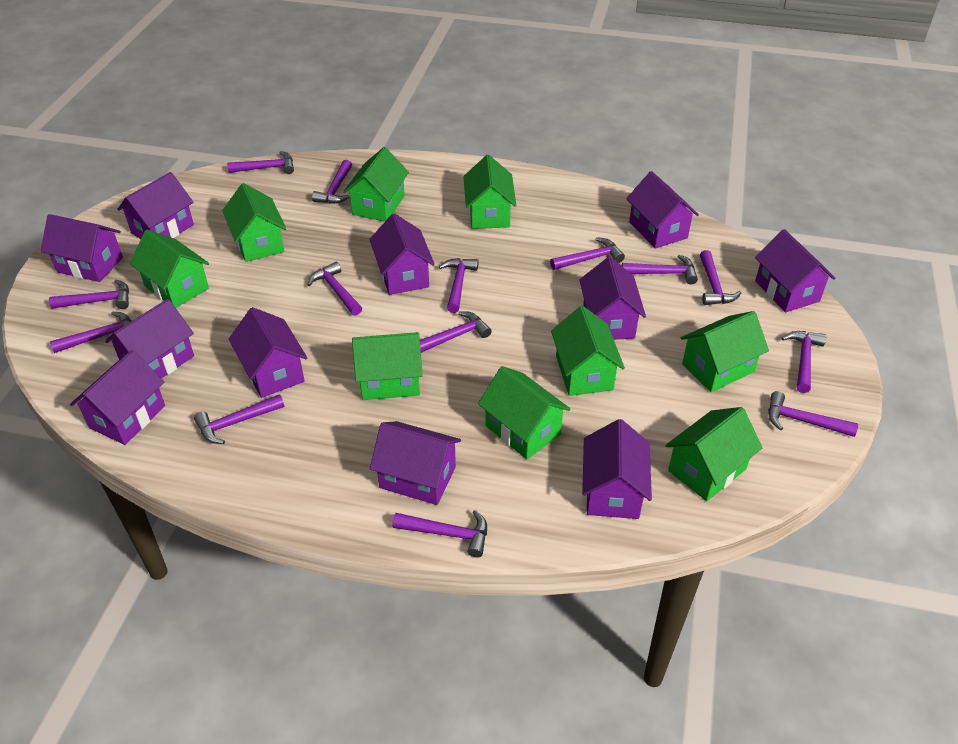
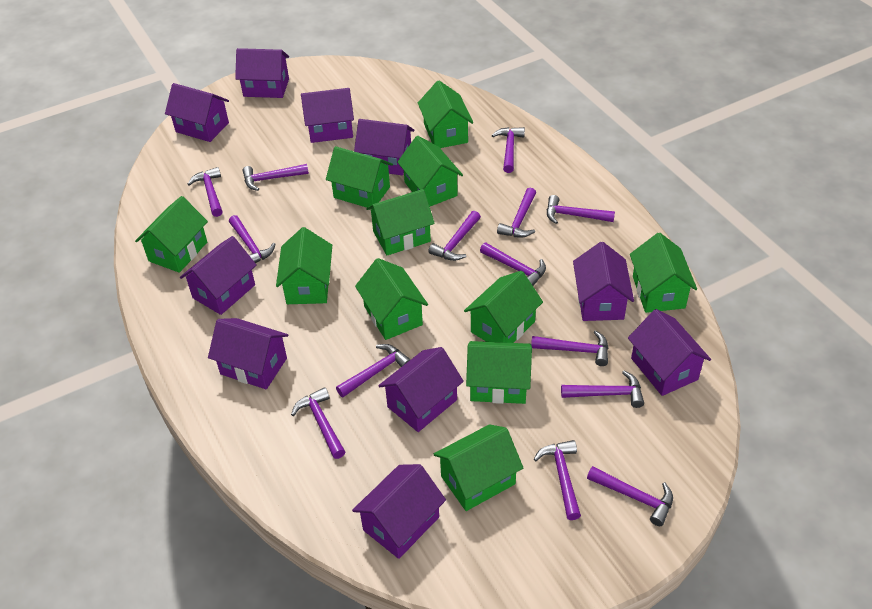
green house: 9 -> 11
purple house: 11 -> 10

